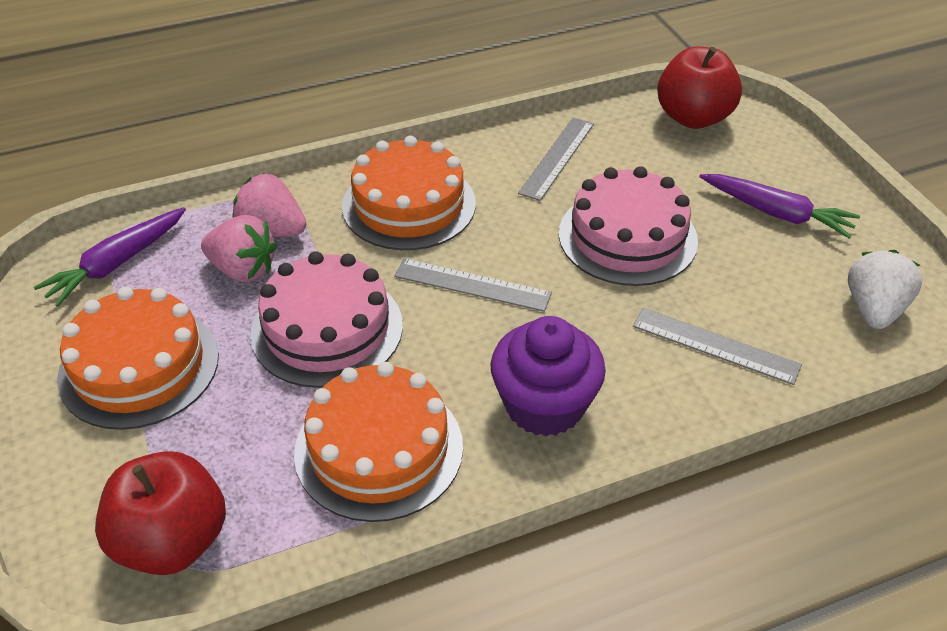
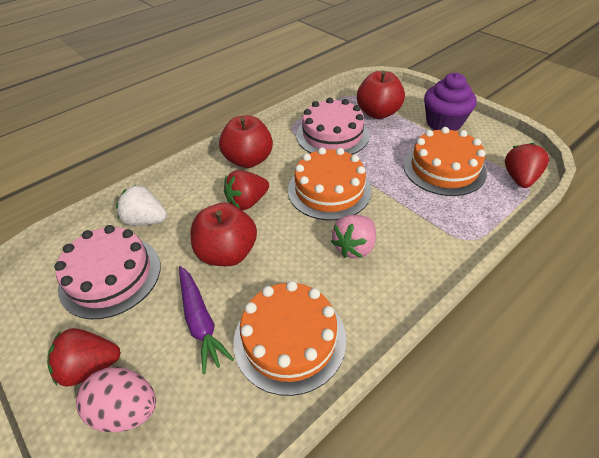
grey ruler: 3 -> 0
pink egg: 0 -> 1
pink strawberry: 2 -> 1
purple carrot: 2 -> 1
red apple: 2 -> 3
red strawberry: 0 -> 3

